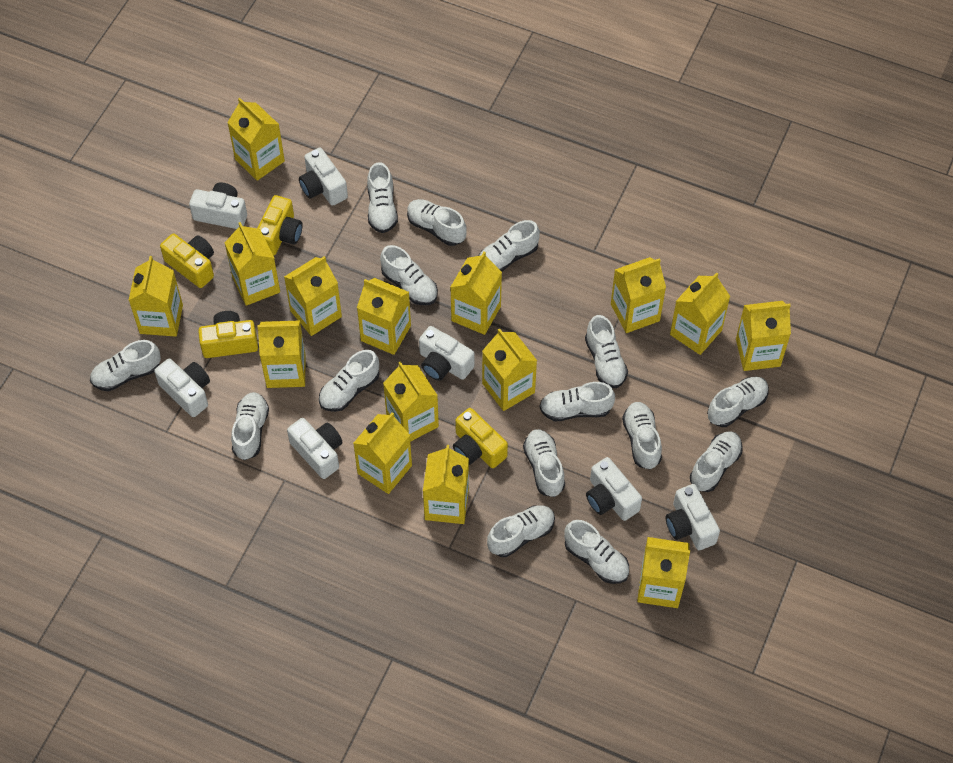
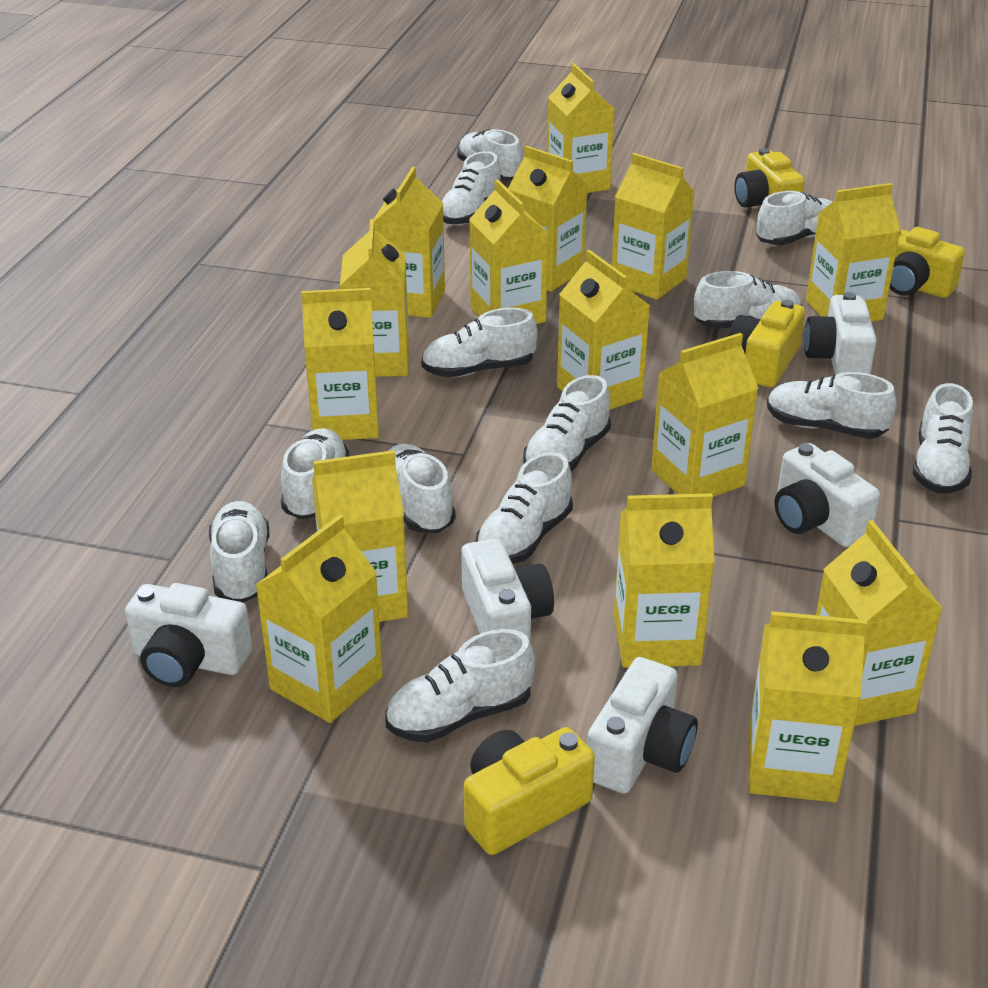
white camera: 7 -> 5
white shoe: 15 -> 13

